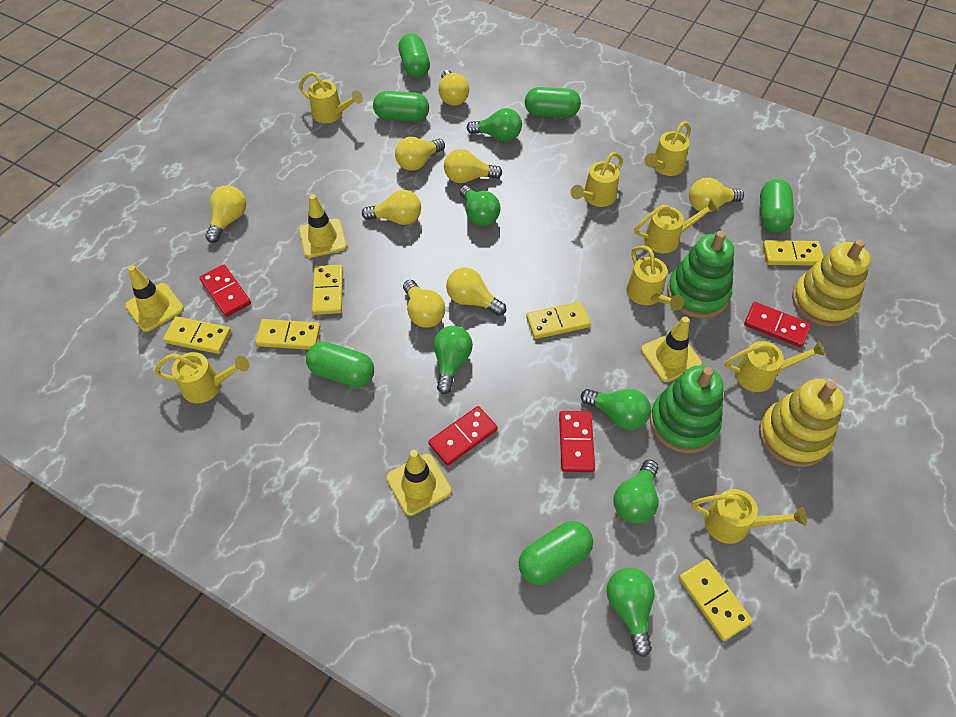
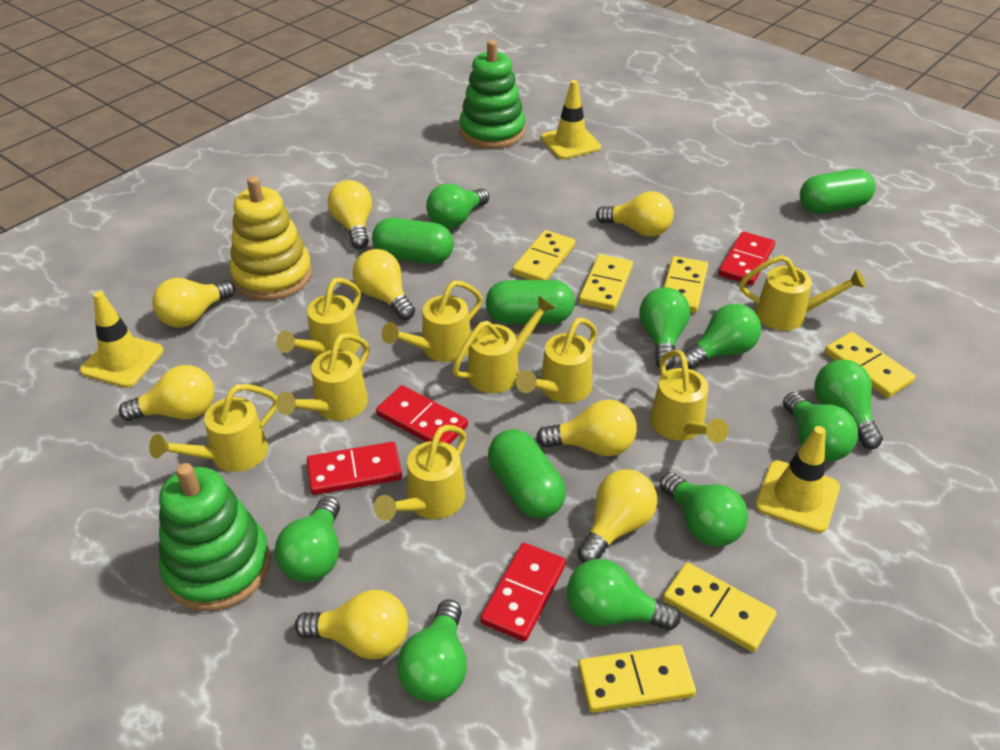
green capsule: 6 -> 4
green light bulb: 6 -> 9
yellow stacking toy: 2 -> 1
yellow traffic cone: 4 -> 3
yellow watering can: 8 -> 9

